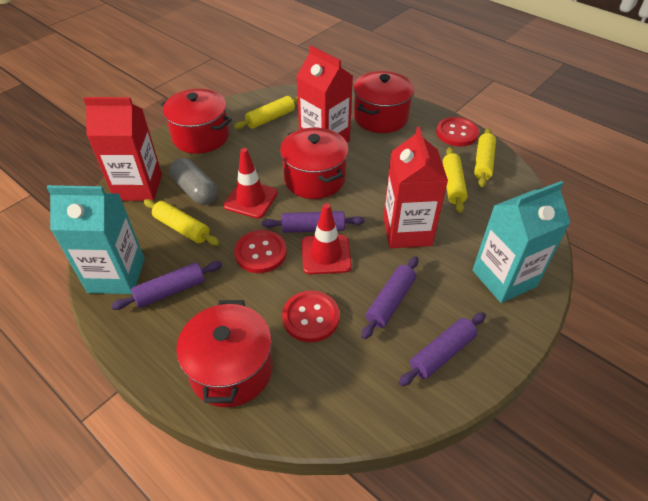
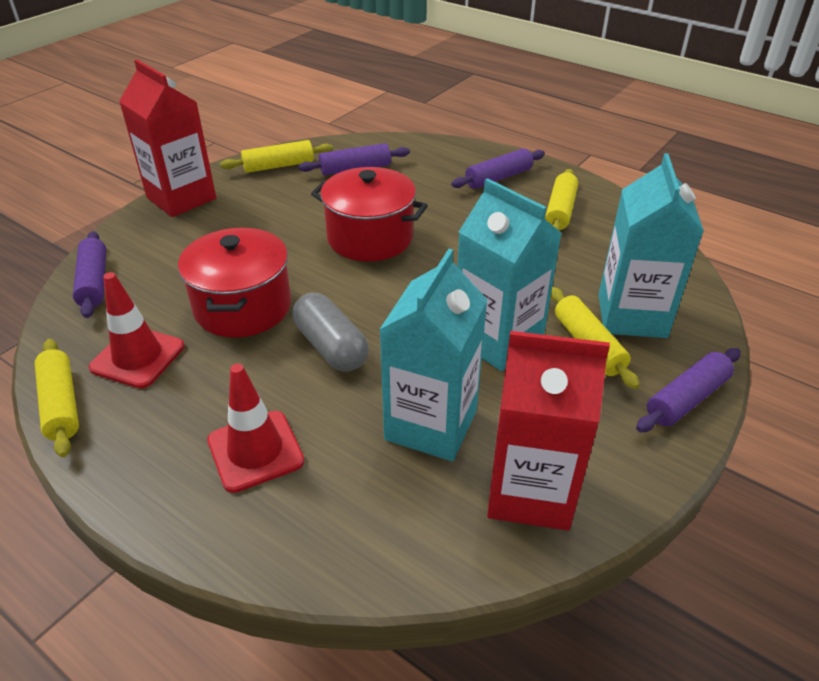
red button: 3 -> 0
red carton: 3 -> 2
red pot: 4 -> 2
turquoise carton: 2 -> 3

